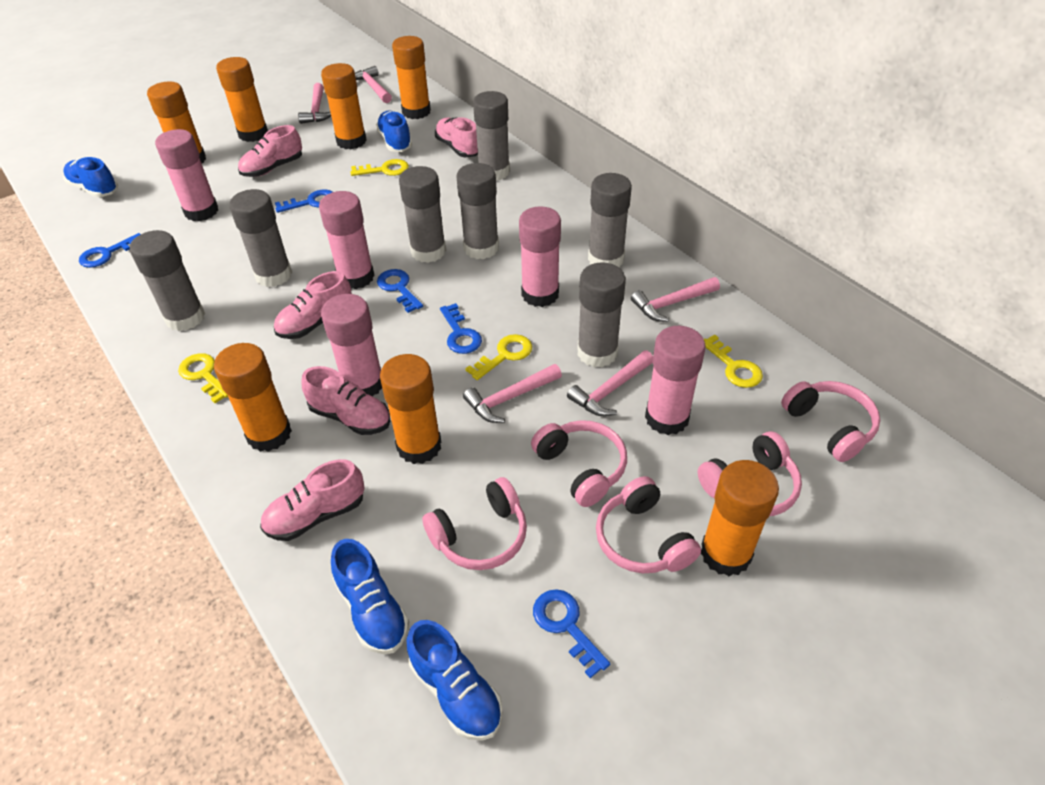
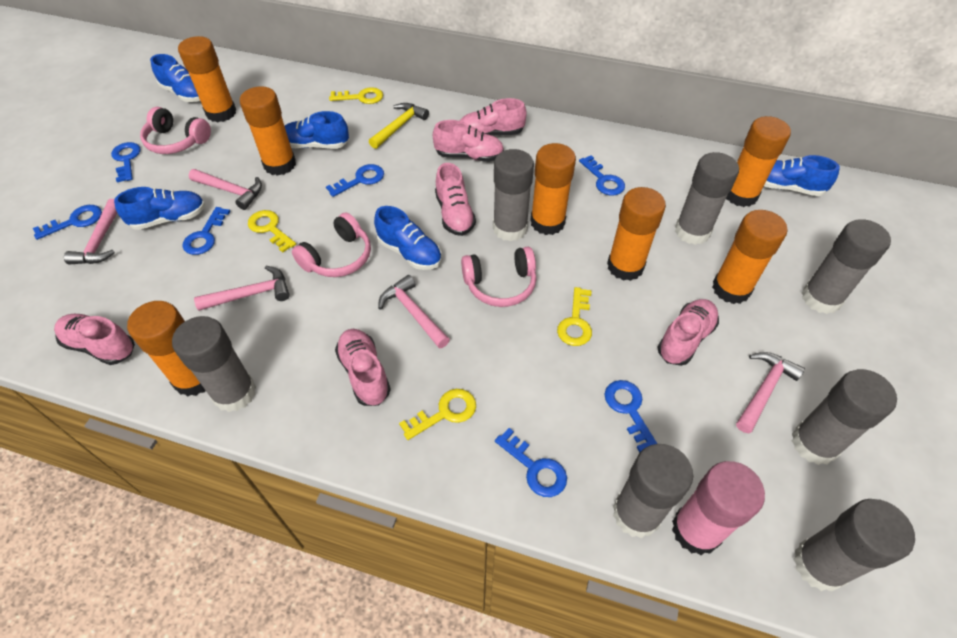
blue key: 5 -> 7
blue shoe: 4 -> 5
pink glue stick: 5 -> 1
pink headphones: 5 -> 3
pink shoe: 5 -> 6
yellow hammer: 0 -> 1

